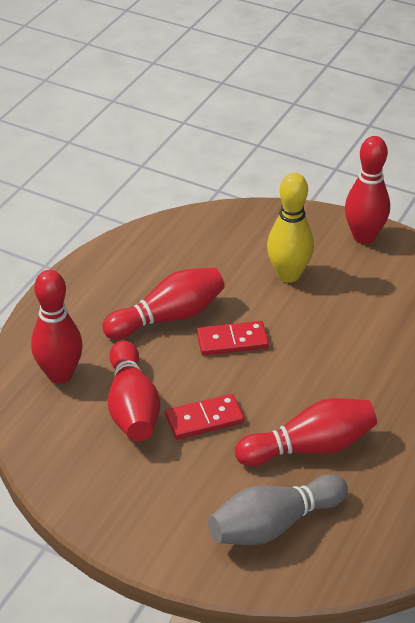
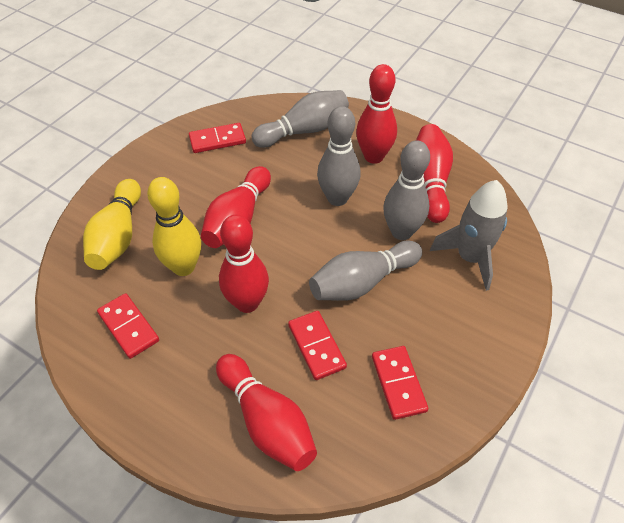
grey bowling pin: 1 -> 4
grey rocket: 0 -> 1
red domino: 2 -> 4
yellow bowling pin: 1 -> 2

